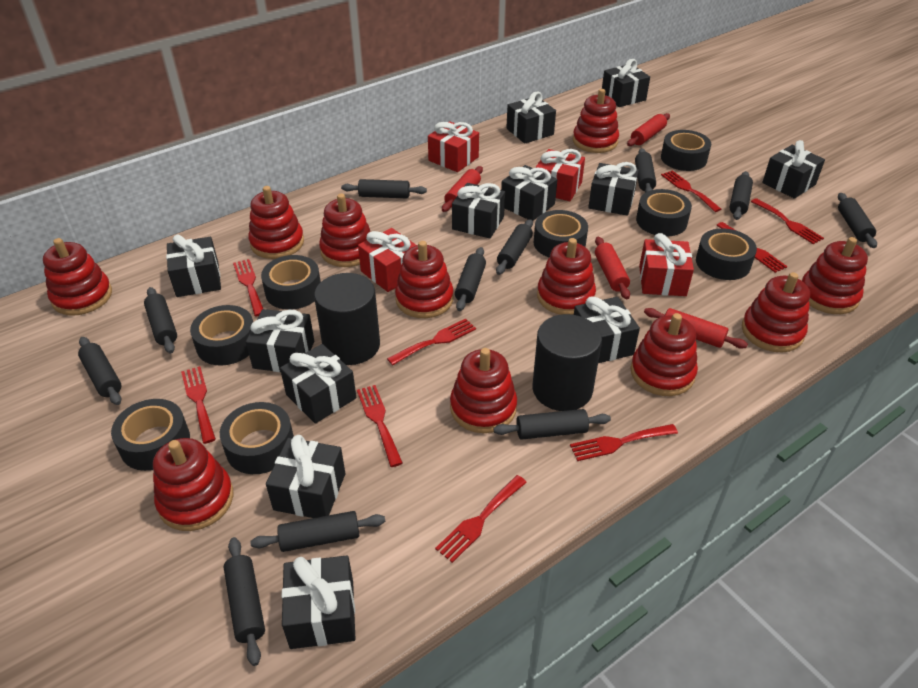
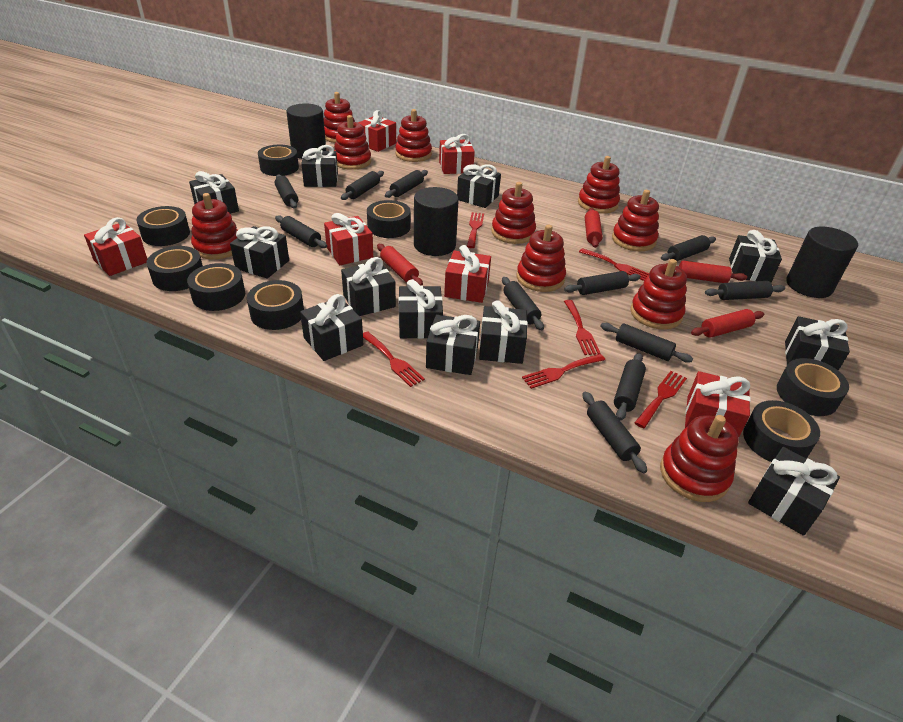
black cylinder: 2 -> 3
red fork: 9 -> 6
red gift: 4 -> 6
red stacking toy: 11 -> 10

